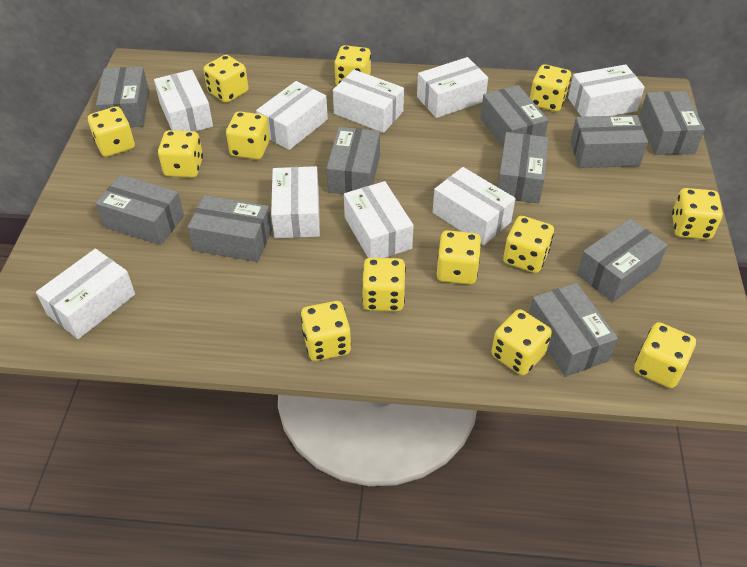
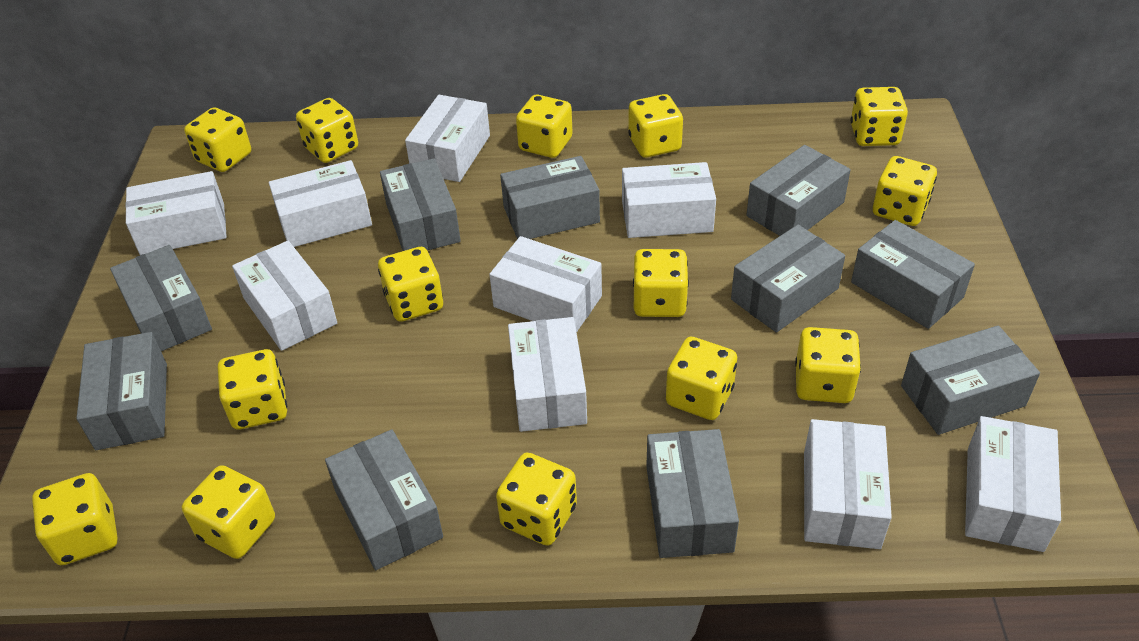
yellow dice: 13 -> 14

